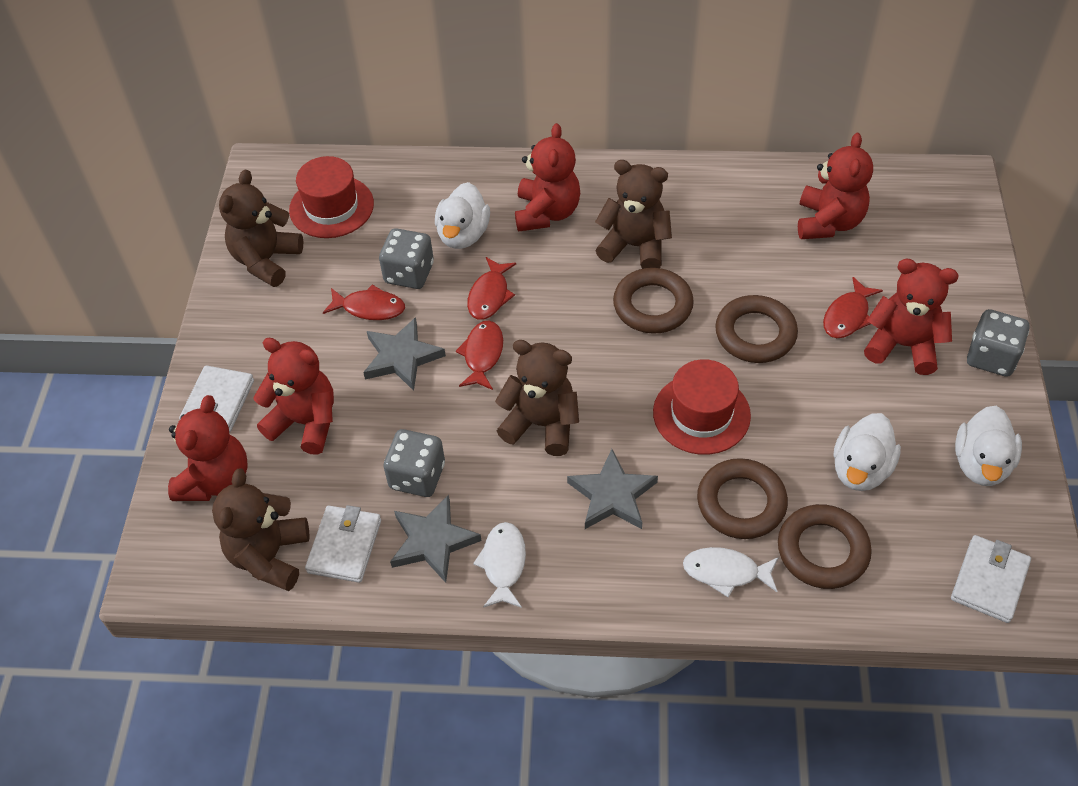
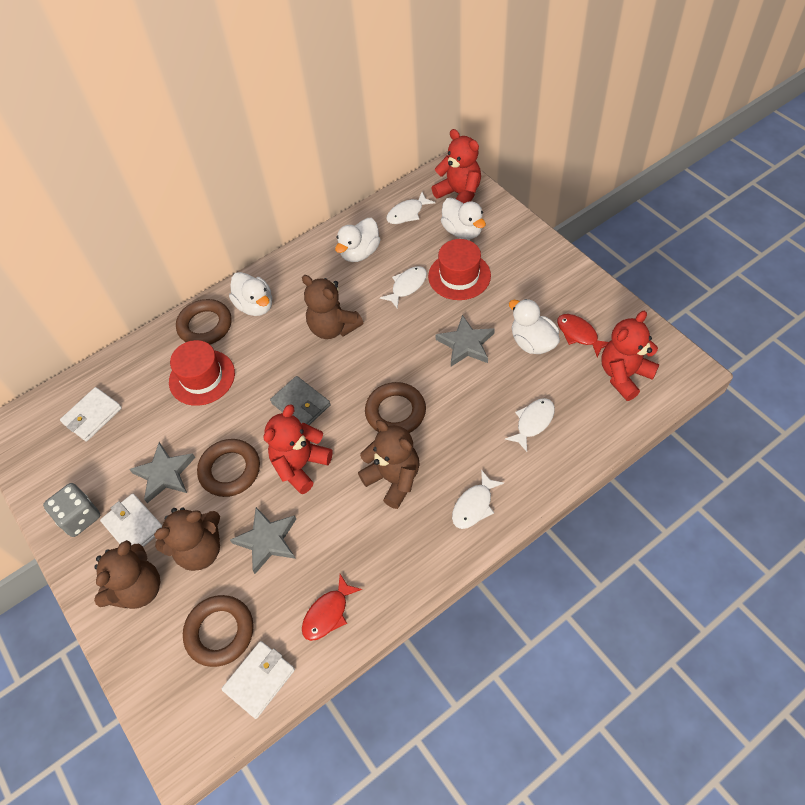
grey dice: 3 -> 1
grey wallet: 0 -> 1
red fish: 4 -> 2
red teddy bear: 5 -> 3
white duck: 3 -> 4
white fish: 2 -> 4

